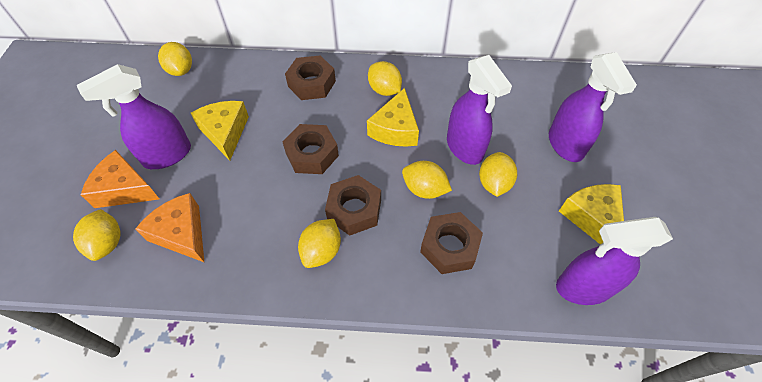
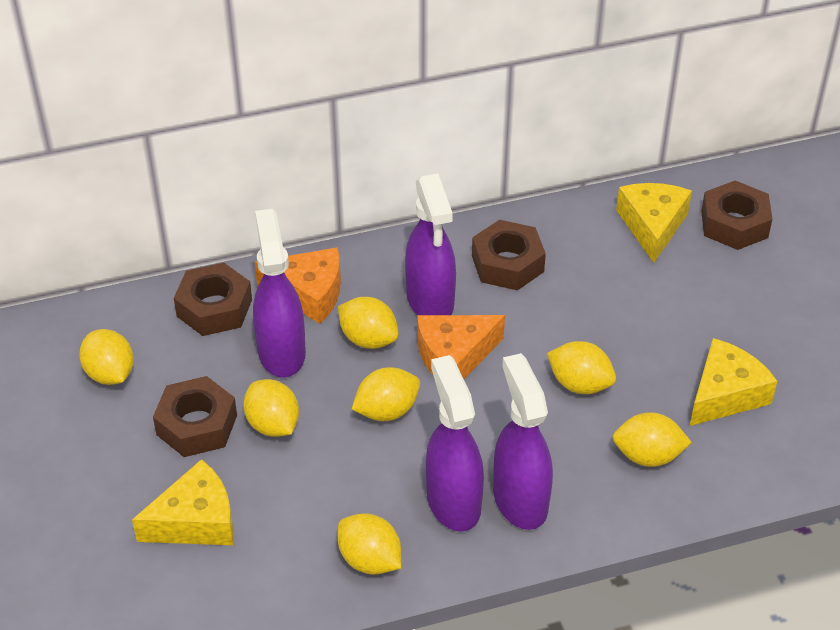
yellow lemon: 6 -> 7

